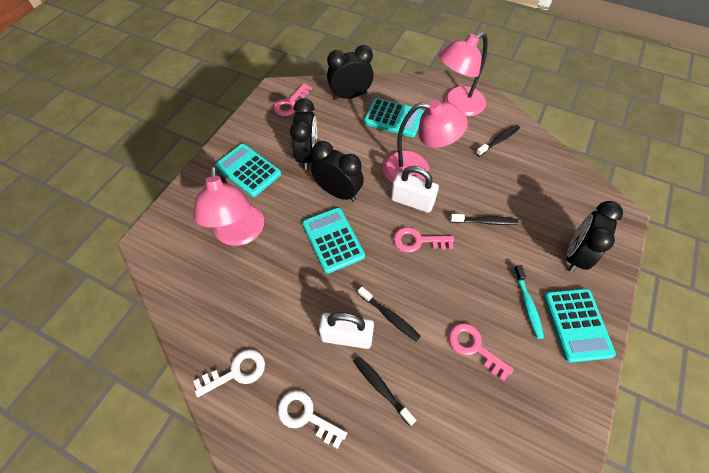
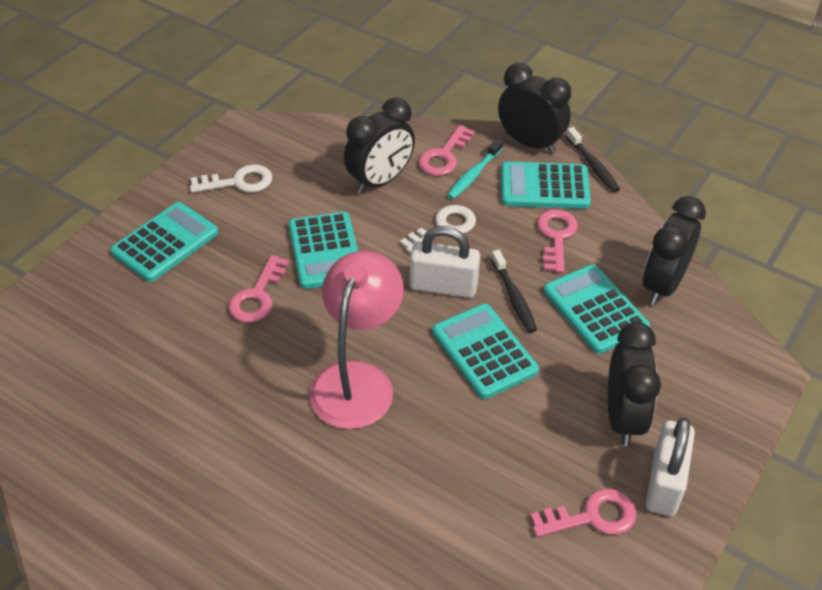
black toothbrush: 4 -> 2
pink key: 3 -> 4
pink lamp: 3 -> 1
turquoise calculator: 4 -> 5

